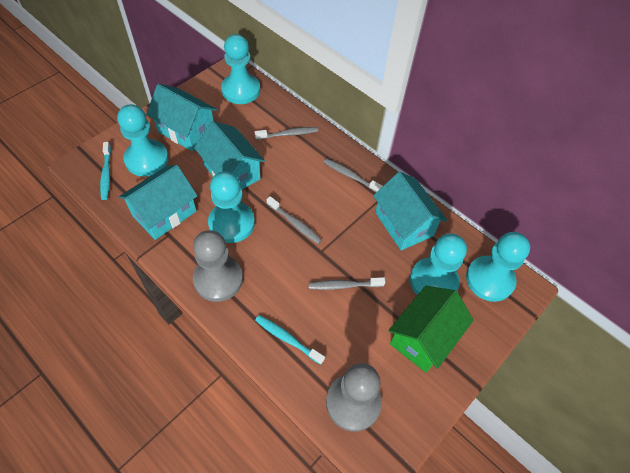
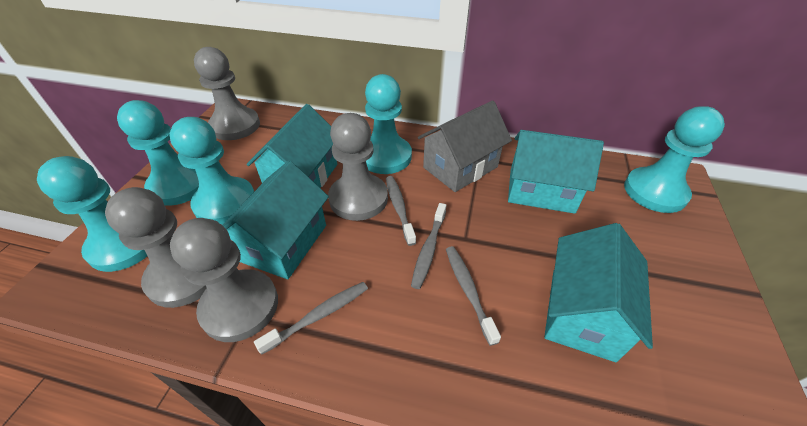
green house: 1 -> 0
grey house: 0 -> 1
grey pawn: 2 -> 4
turquoise toothbrush: 2 -> 0

